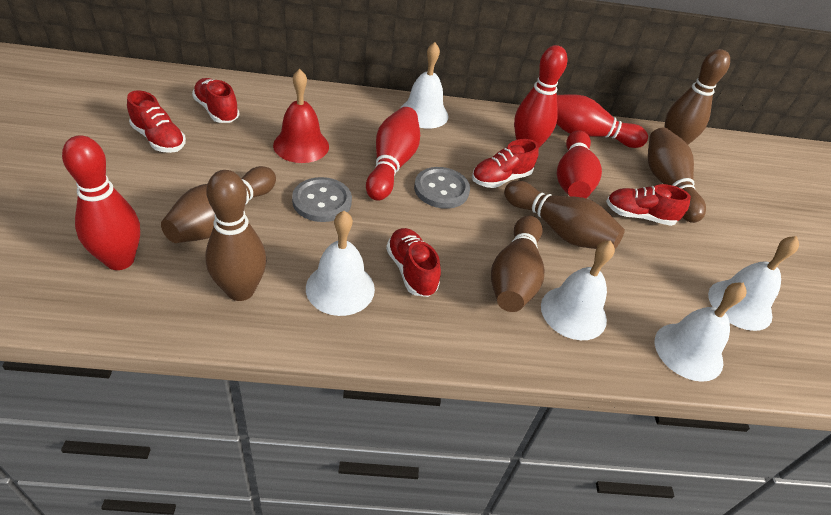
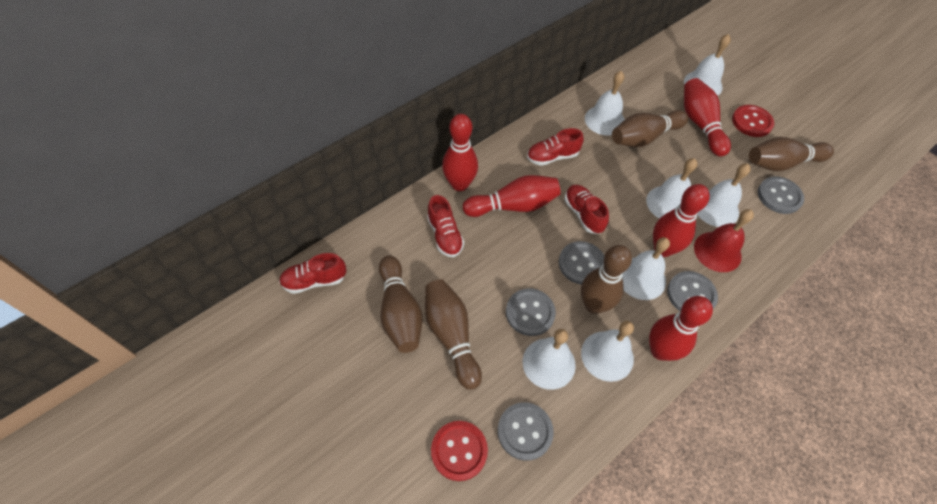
brown bowling pin: 6 -> 5
grey button: 2 -> 5
red button: 0 -> 2
red shoe: 5 -> 4
white bell: 5 -> 7

